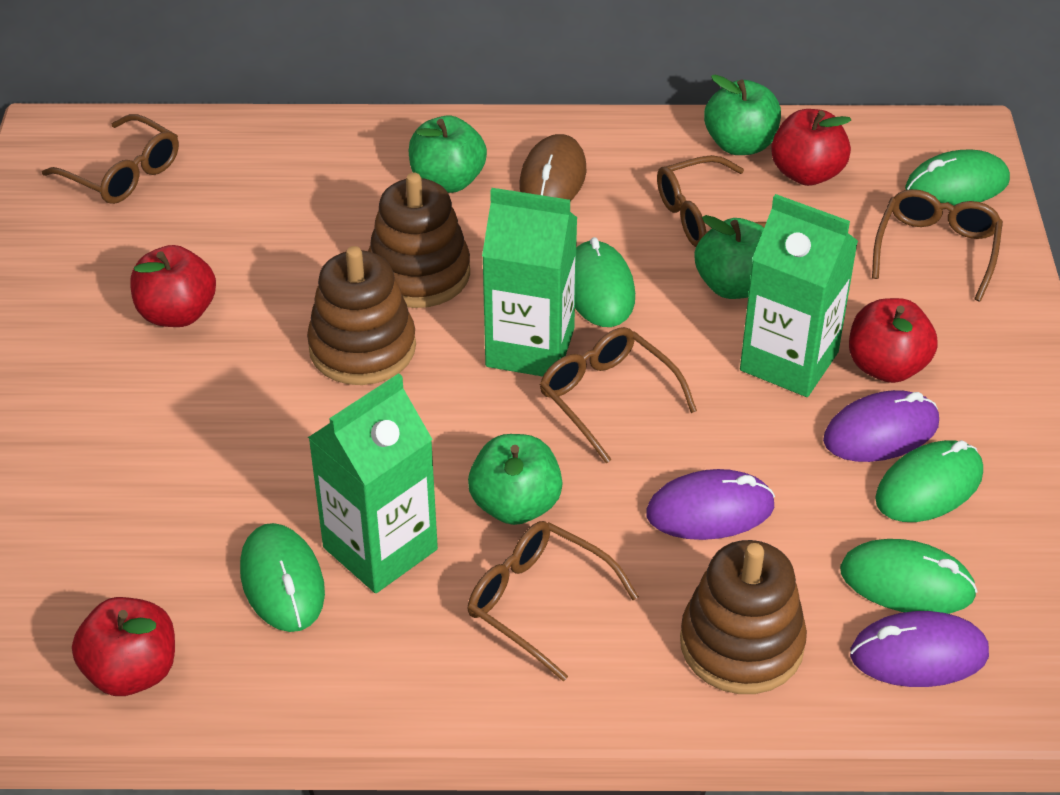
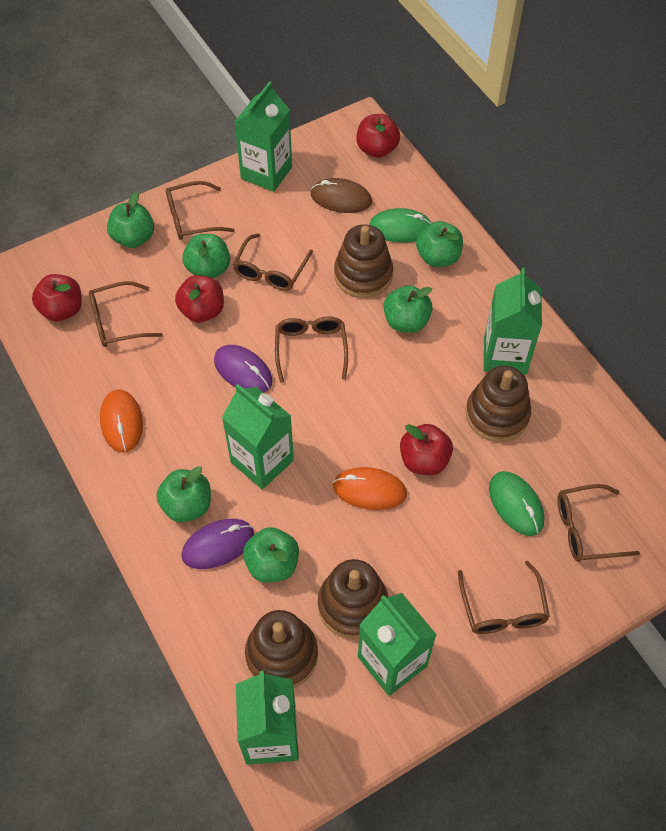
brown glasses: 5 -> 6
brown stacking toy: 3 -> 4
green apple: 4 -> 6
green carton: 3 -> 5
green mouse: 5 -> 2
orange mouse: 0 -> 2
purple mouse: 3 -> 2

